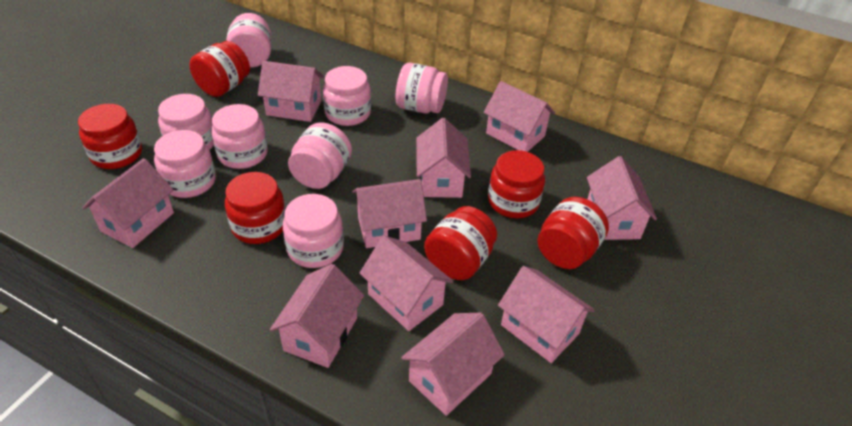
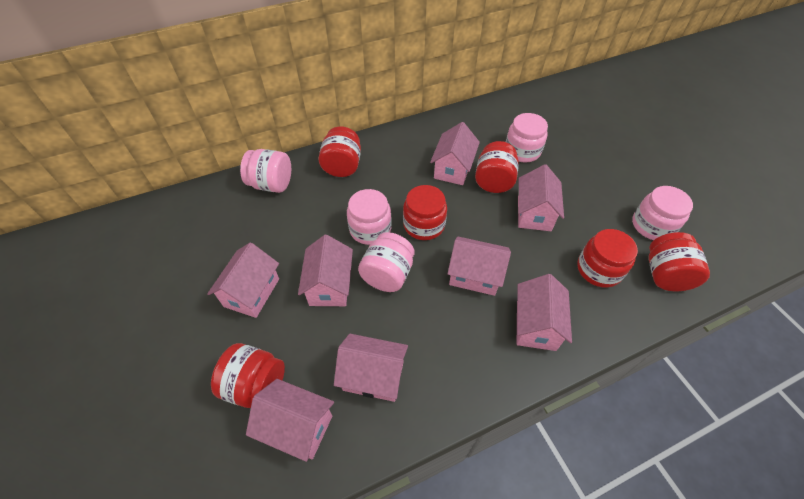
pink house: 10 -> 8
pink jar: 8 -> 5

